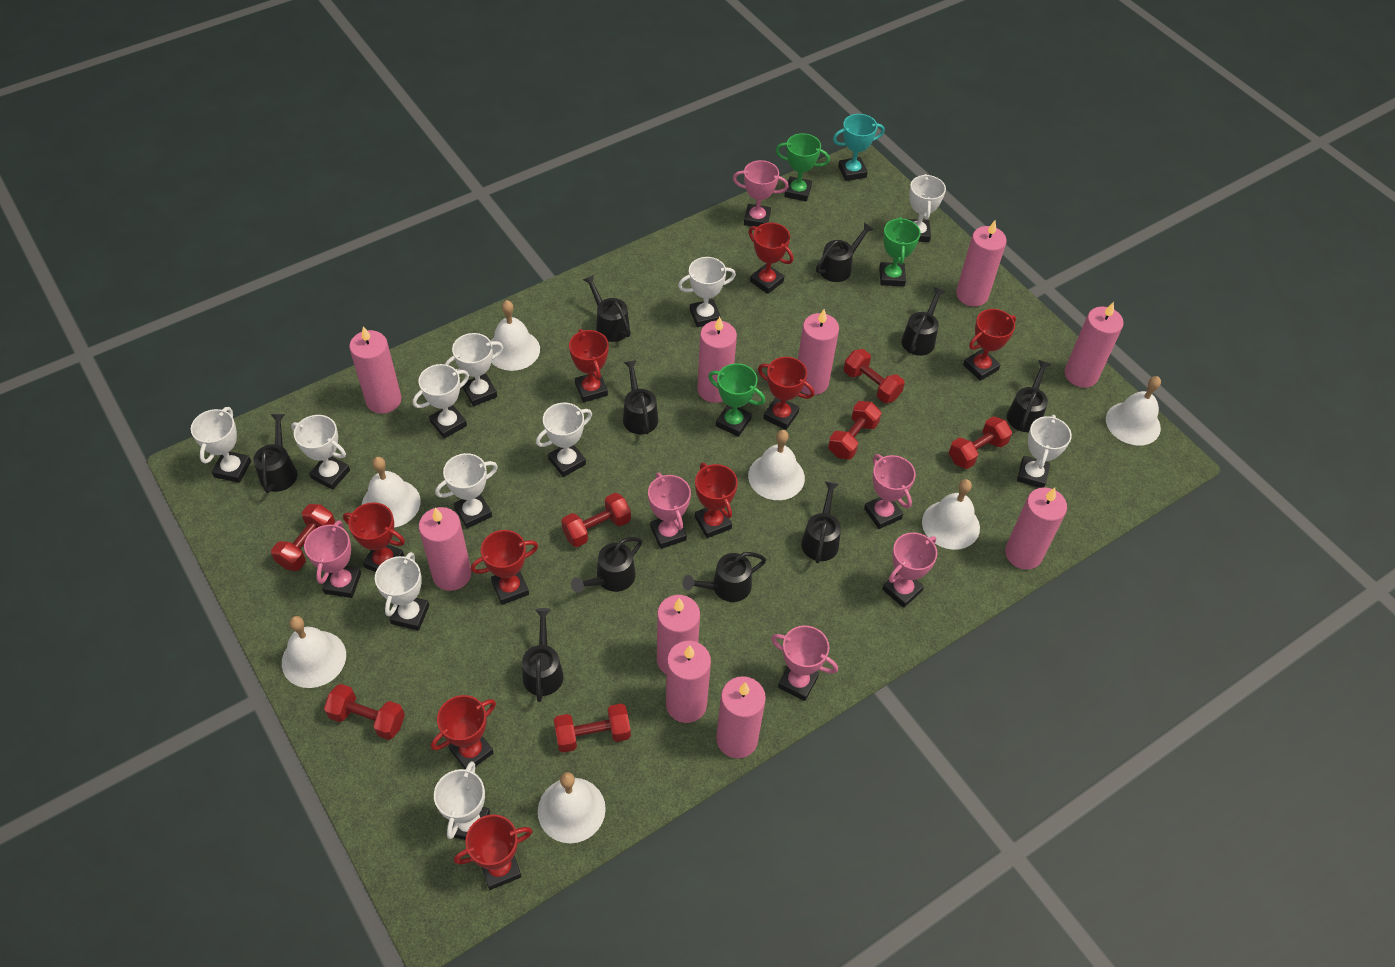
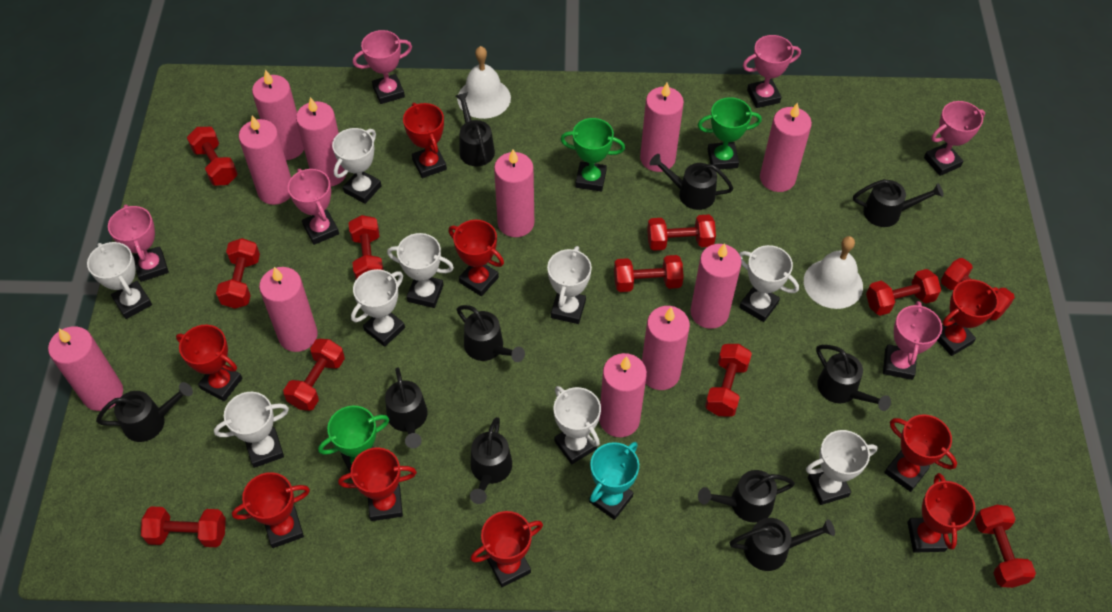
pink candle: 10 -> 11
red dumbbell: 7 -> 11
white bell: 7 -> 2
white trophy: 11 -> 9

